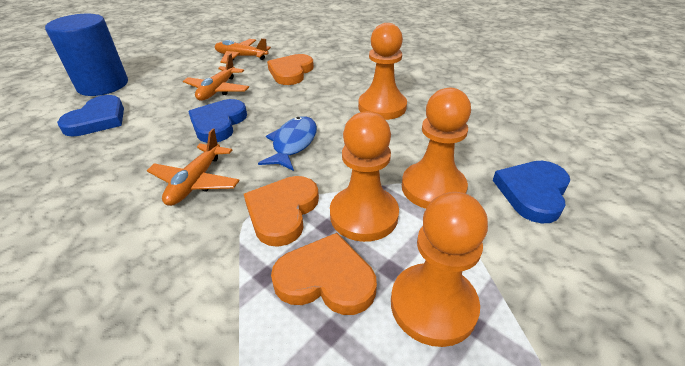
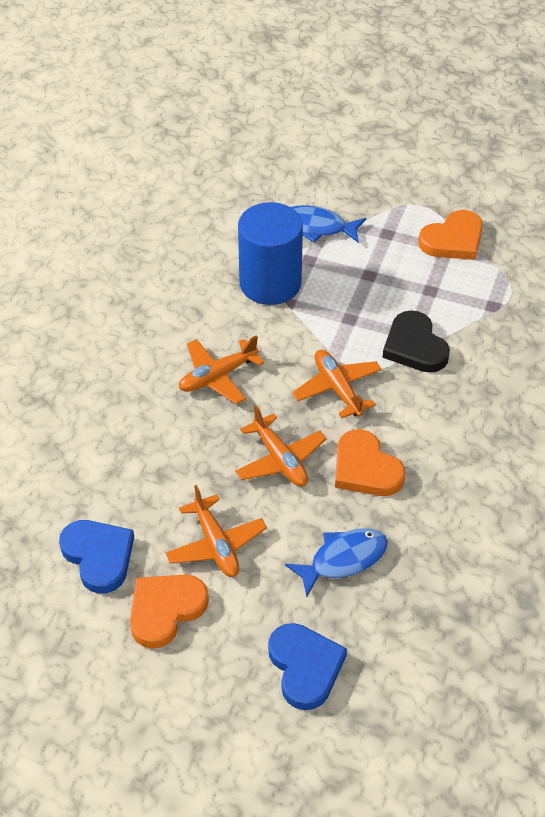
black heart: 0 -> 1
blue fish: 1 -> 2
blue heart: 3 -> 2
orange pawn: 4 -> 0
orange plane: 3 -> 4

